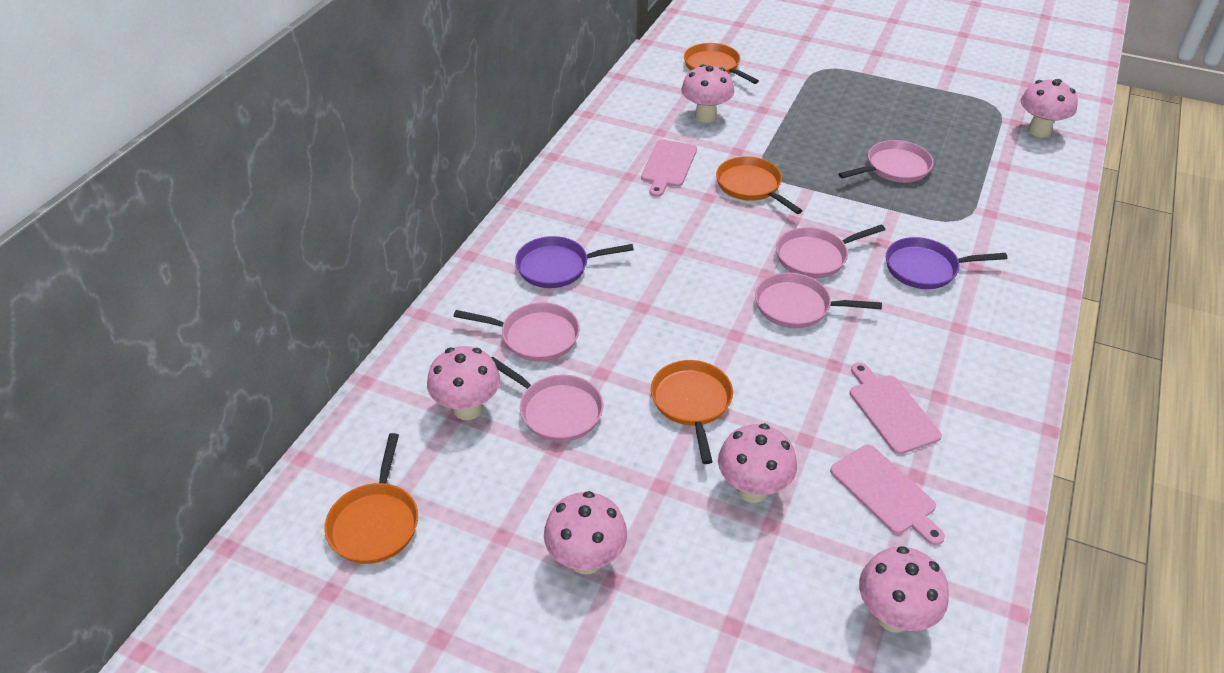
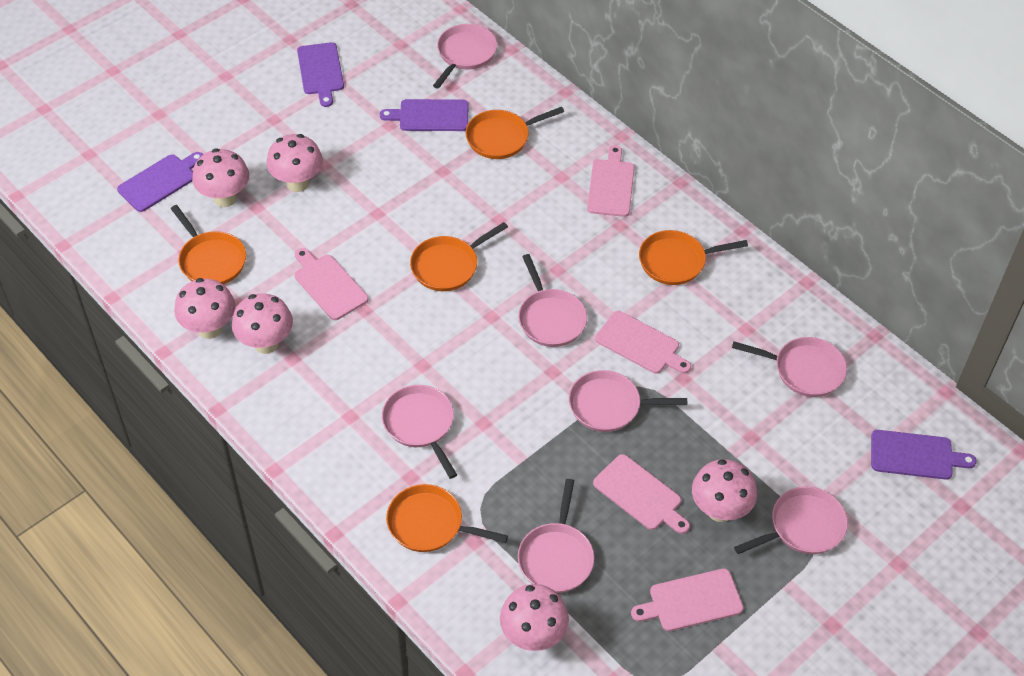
orange pan: 4 -> 5
pink cutting board: 3 -> 5
pink pan: 5 -> 7
purple cutting board: 0 -> 4
purple pan: 2 -> 0

